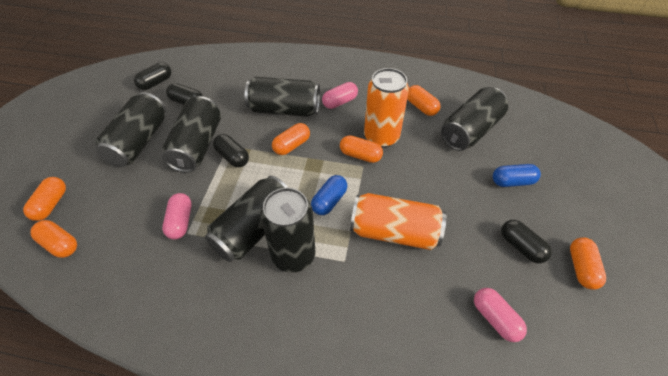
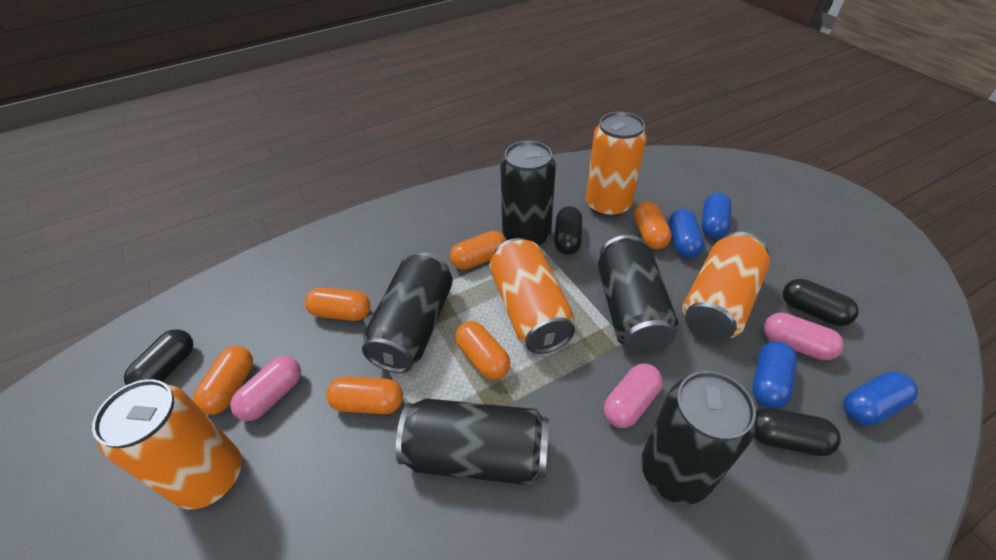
black can: 6 -> 5
blue capsule: 2 -> 4
orange can: 2 -> 4

